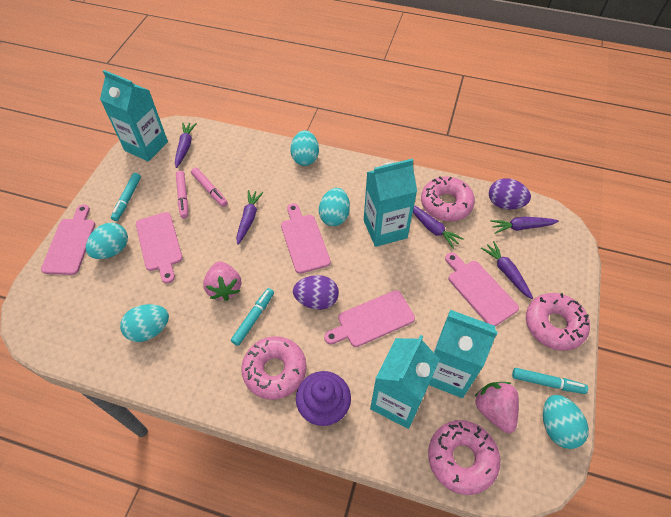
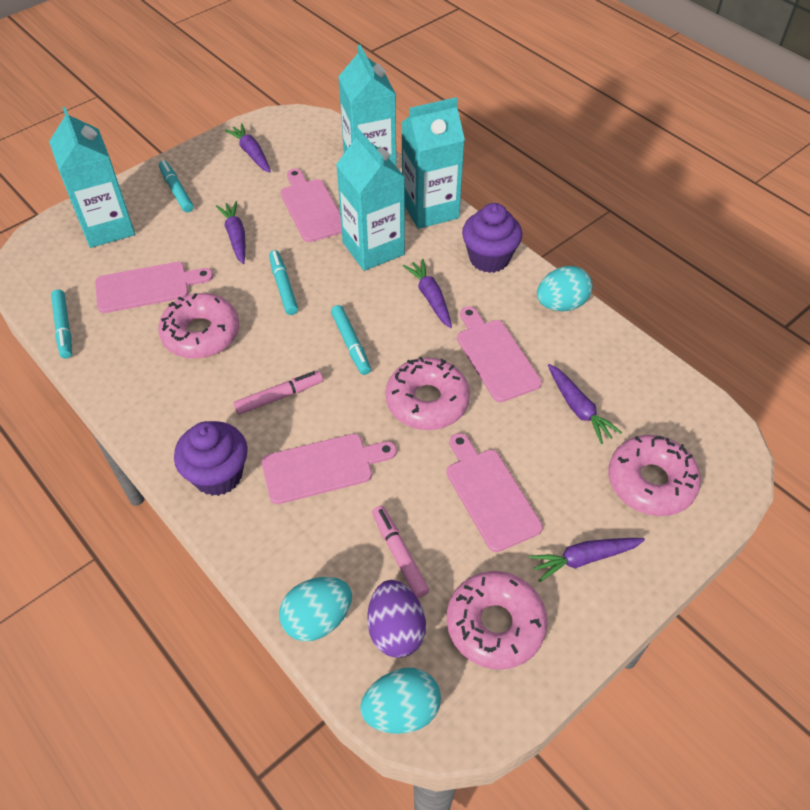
pink strawberry: 2 -> 0
purple cupcake: 1 -> 2
purple egg: 2 -> 1
turquoise egg: 5 -> 3
turquoise marker: 3 -> 4

